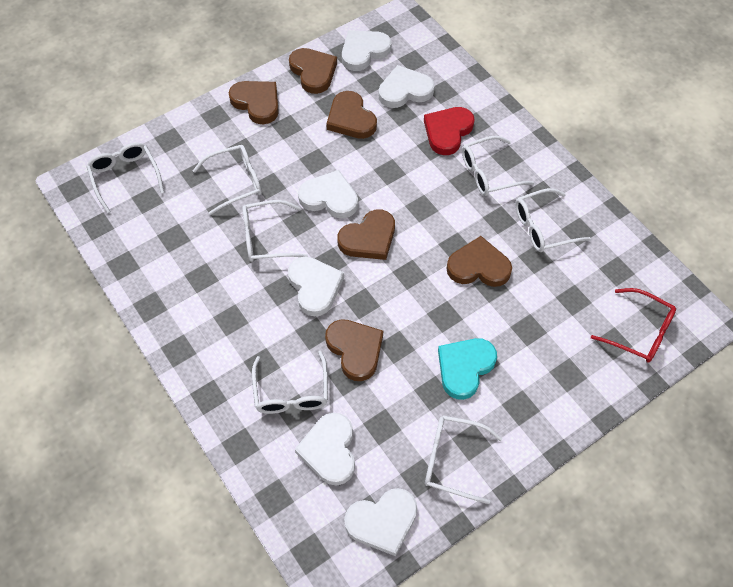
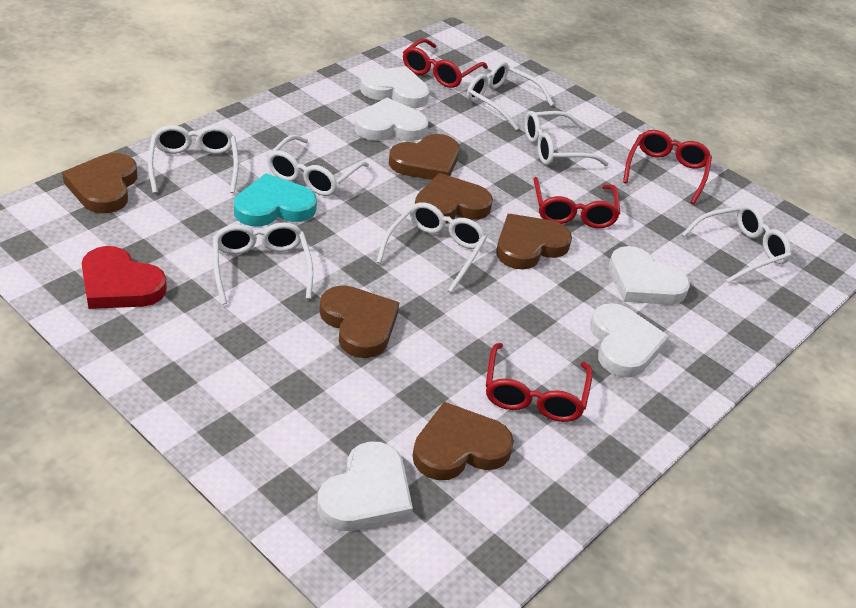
red glasses: 1 -> 4
white heart: 6 -> 5

